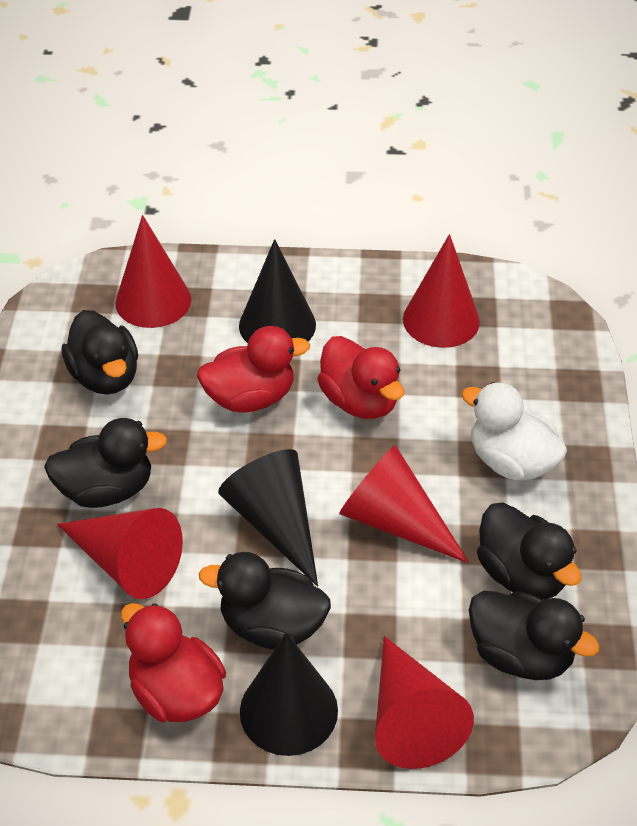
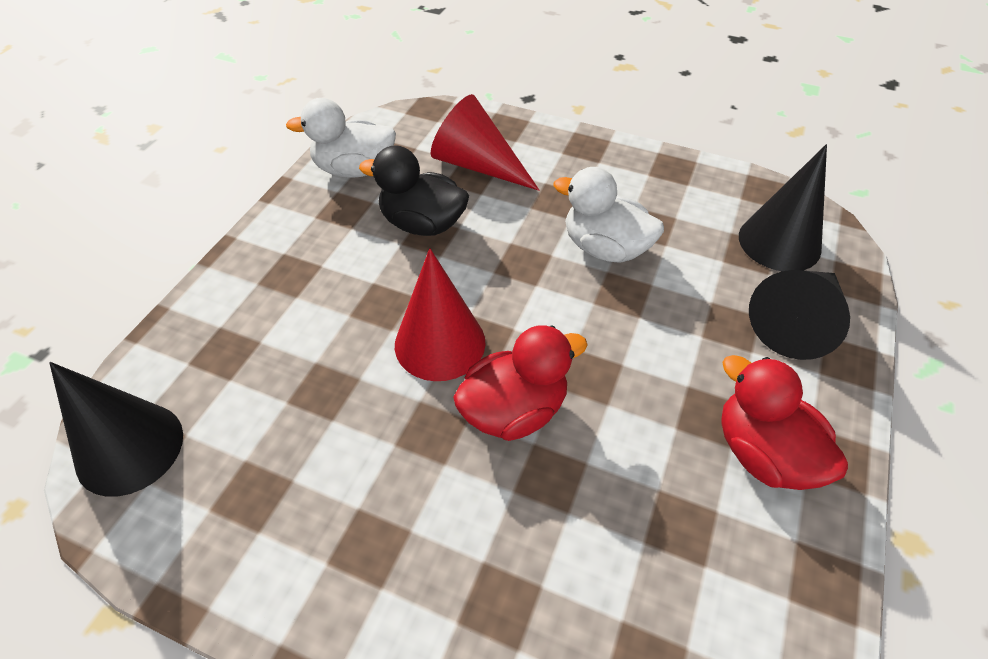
black duck: 5 -> 1
red cone: 5 -> 2
red duck: 3 -> 2
white duck: 1 -> 2

